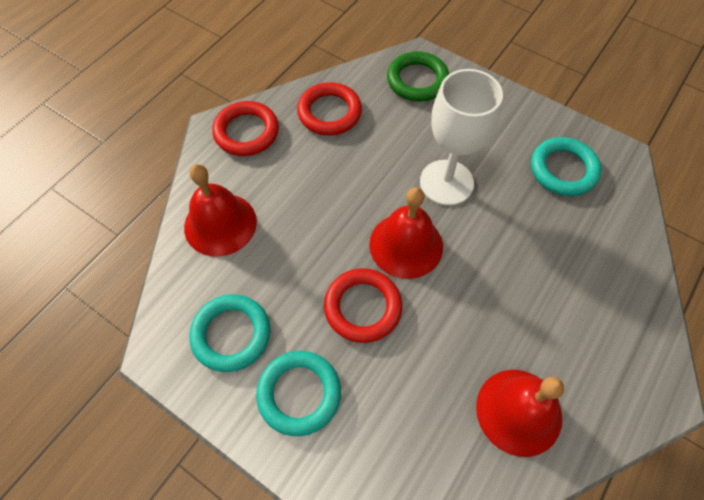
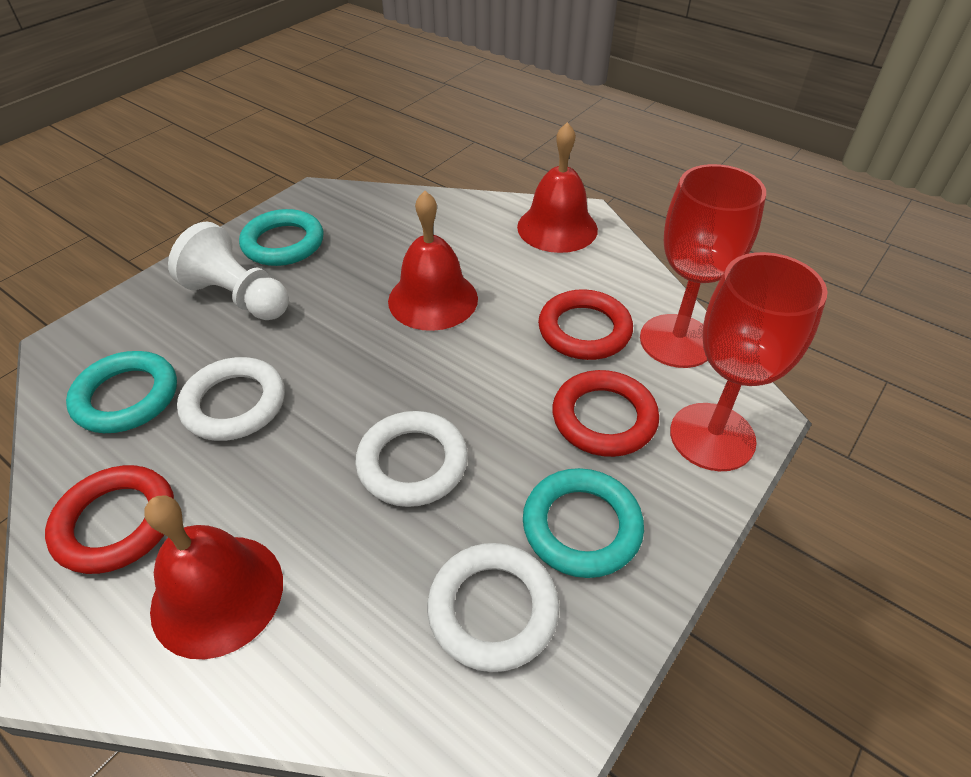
green ring: 1 -> 0
red goblet: 0 -> 2
white goblet: 1 -> 0
white pawn: 0 -> 1
white ring: 0 -> 3

